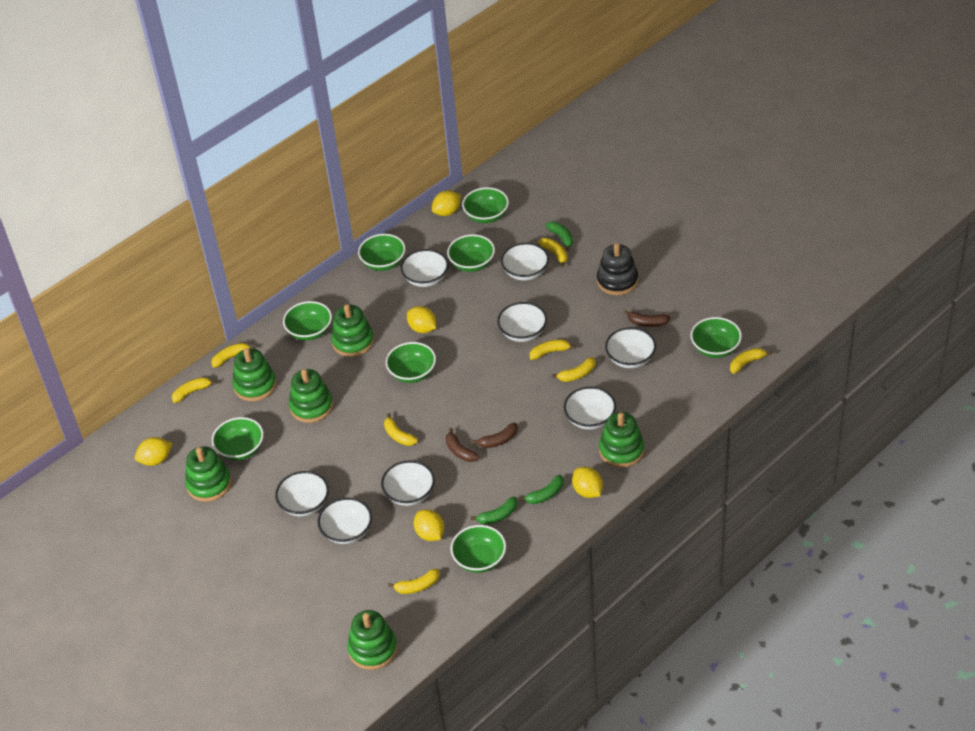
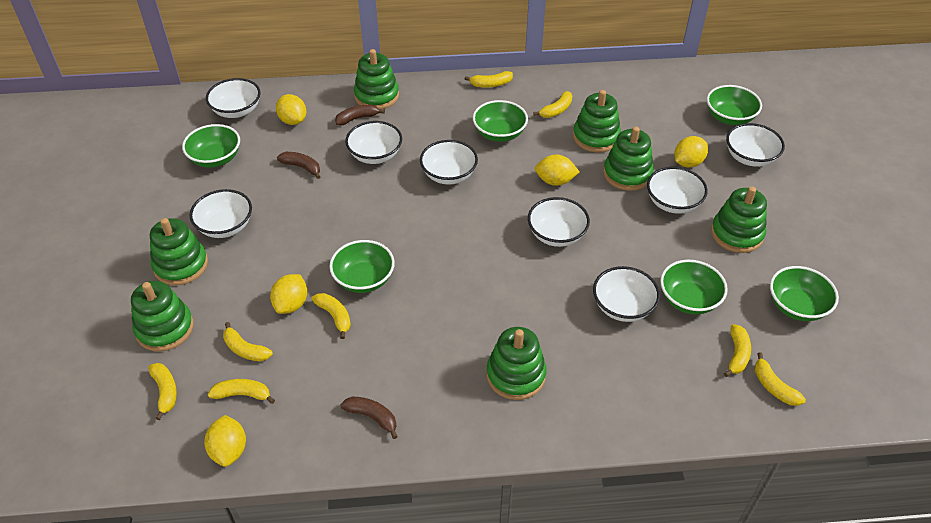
black stacking toy: 1 -> 0
green banana: 3 -> 0
green bowl: 8 -> 6
green stacking toy: 6 -> 7

